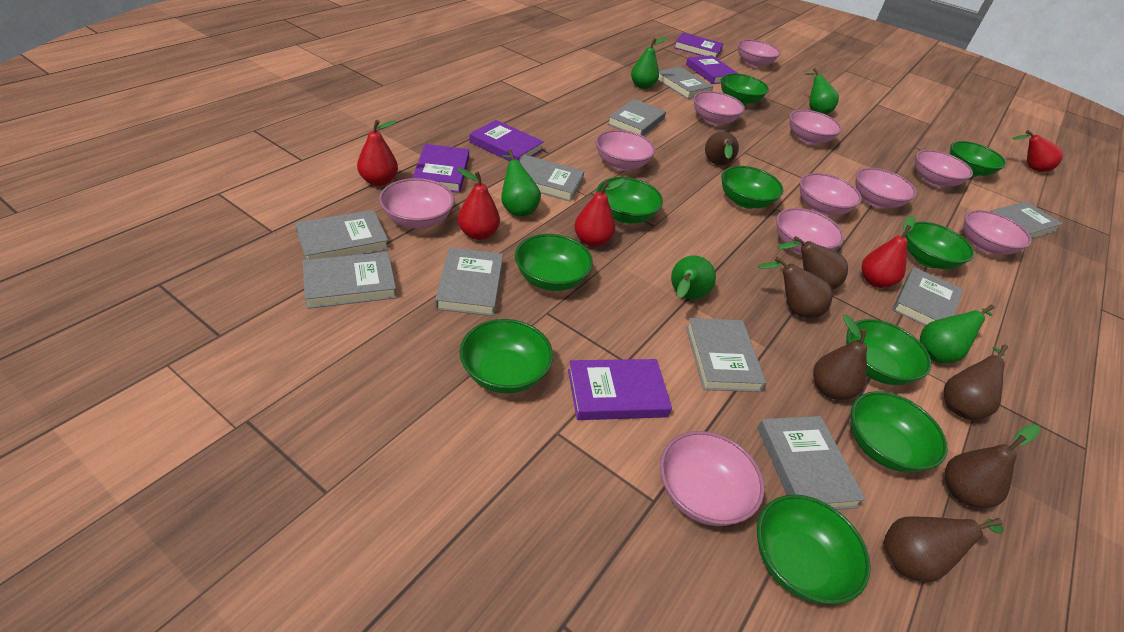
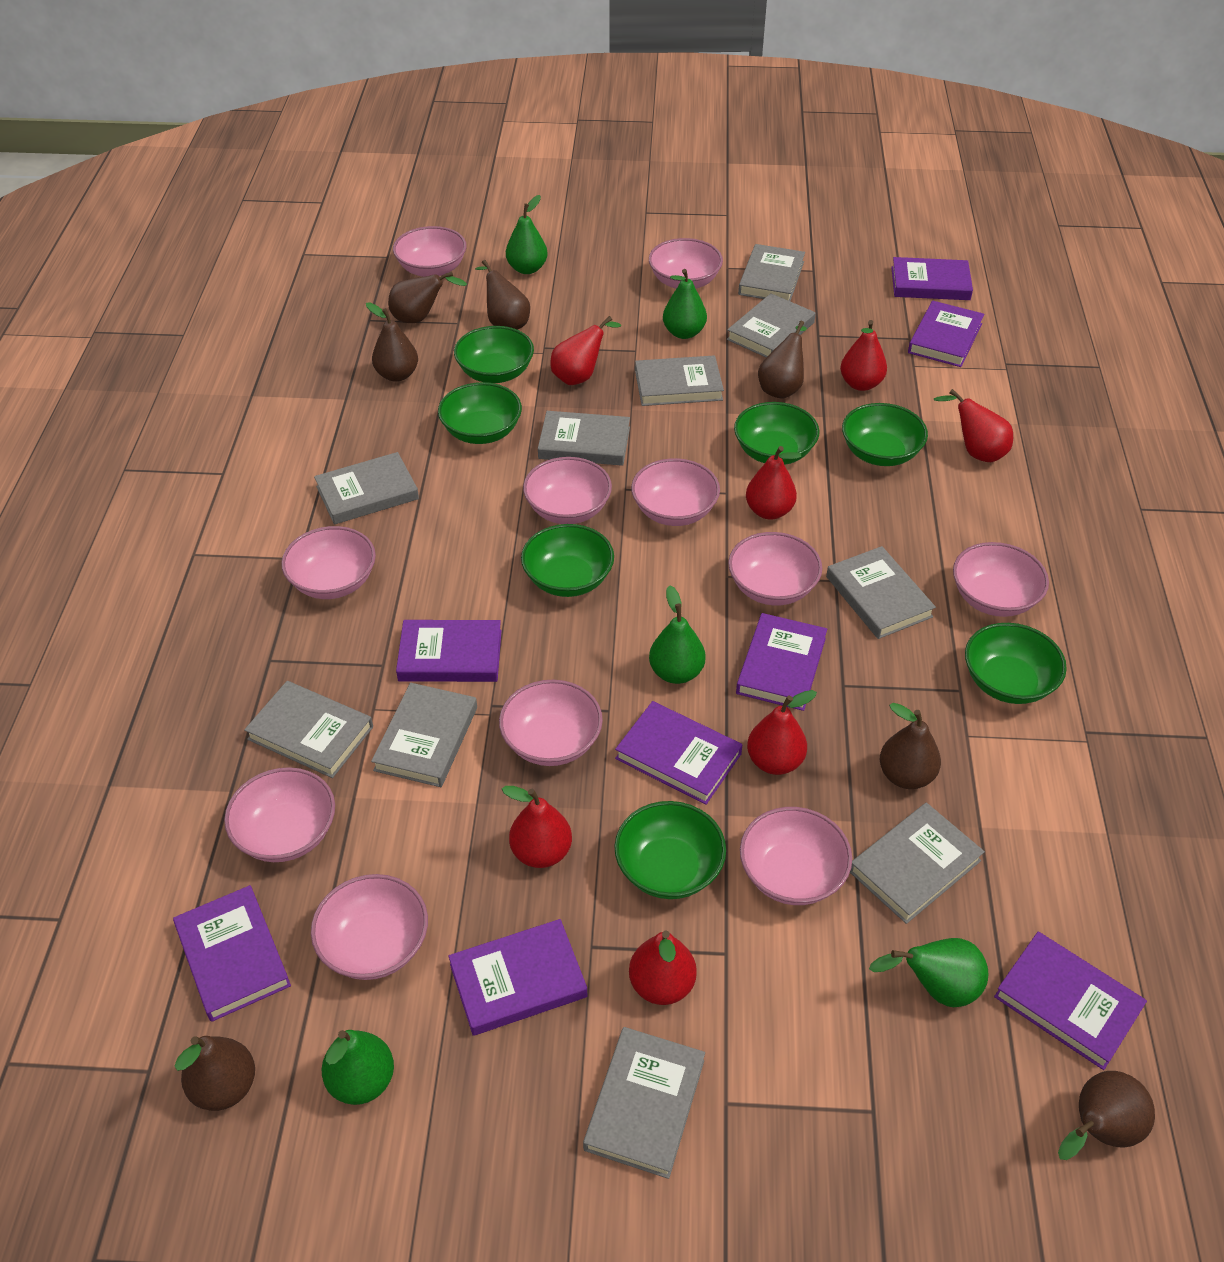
green bowl: 10 -> 7
purple book: 5 -> 8
red pear: 5 -> 7

